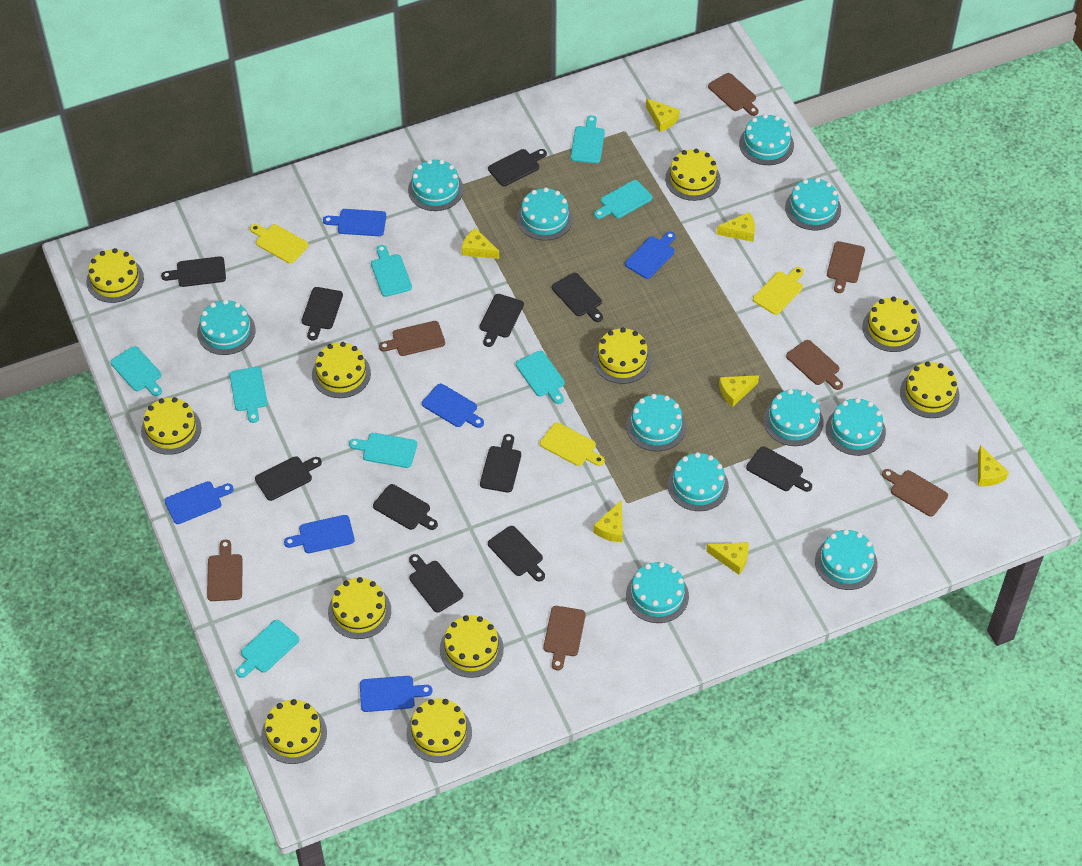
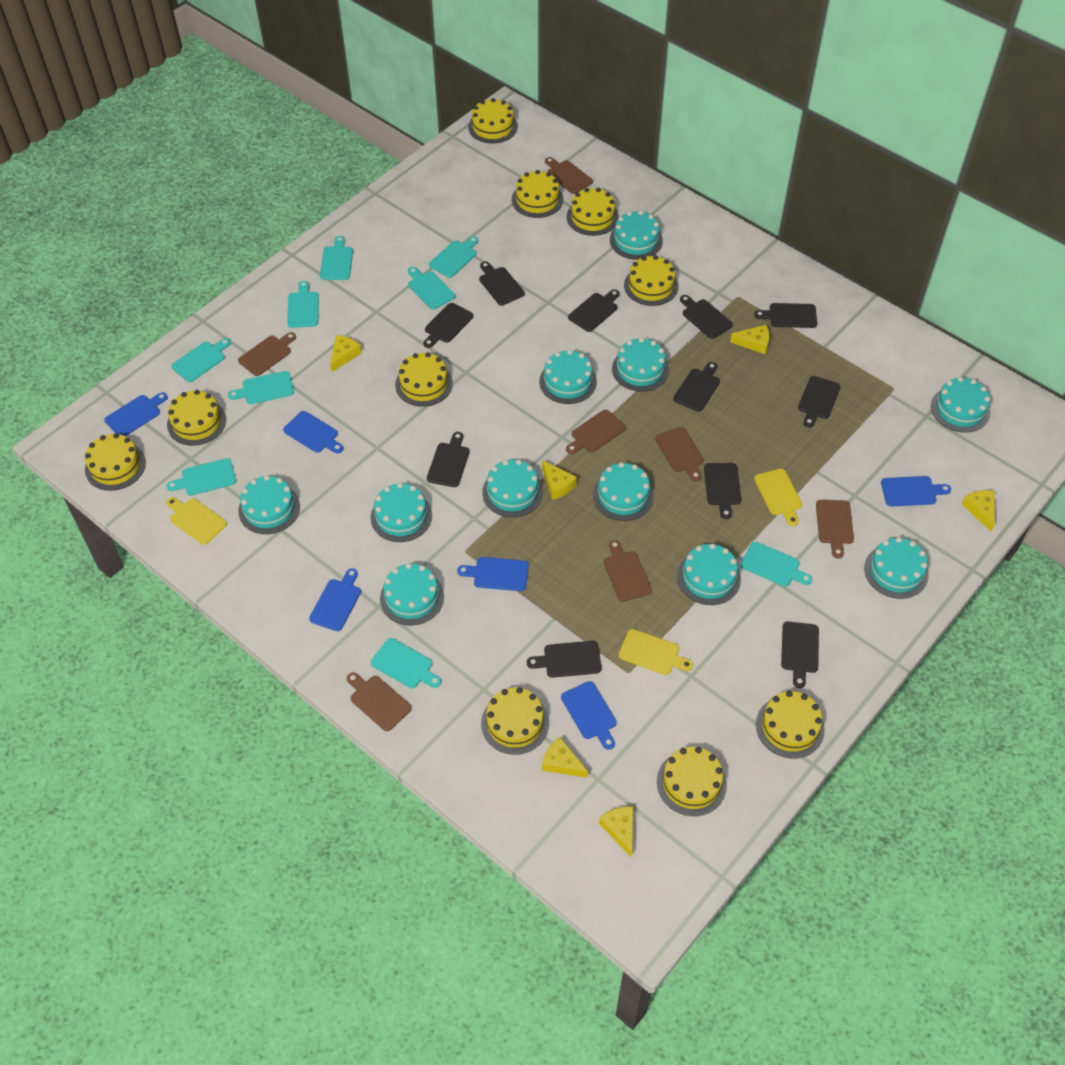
turquoise cutting board: 8 -> 9
yellow cake: 11 -> 10
yellow cheese: 7 -> 6

